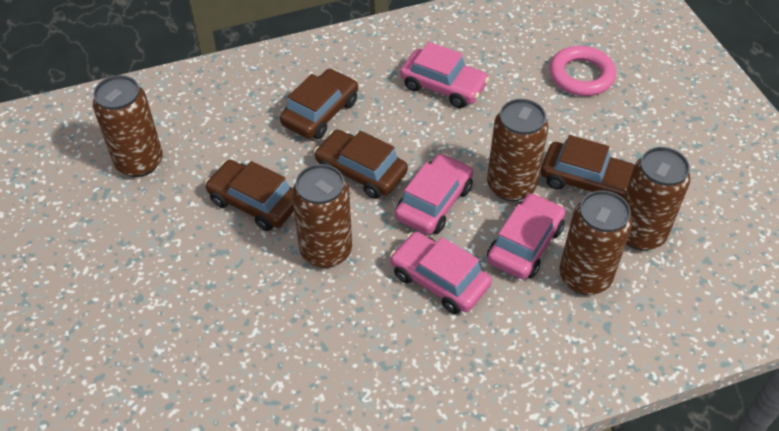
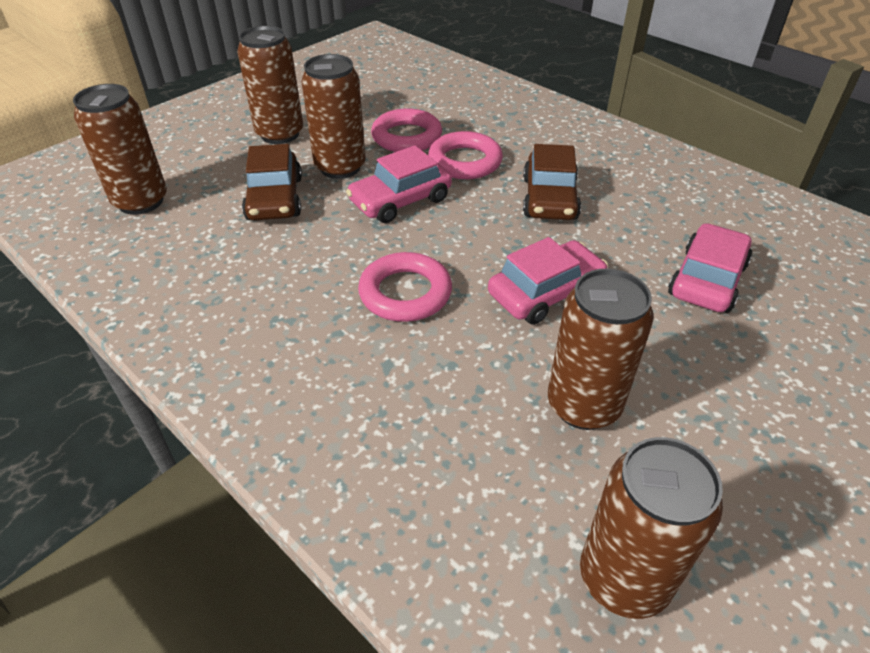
brown car: 4 -> 2
pink car: 4 -> 3
pink ring: 1 -> 3

